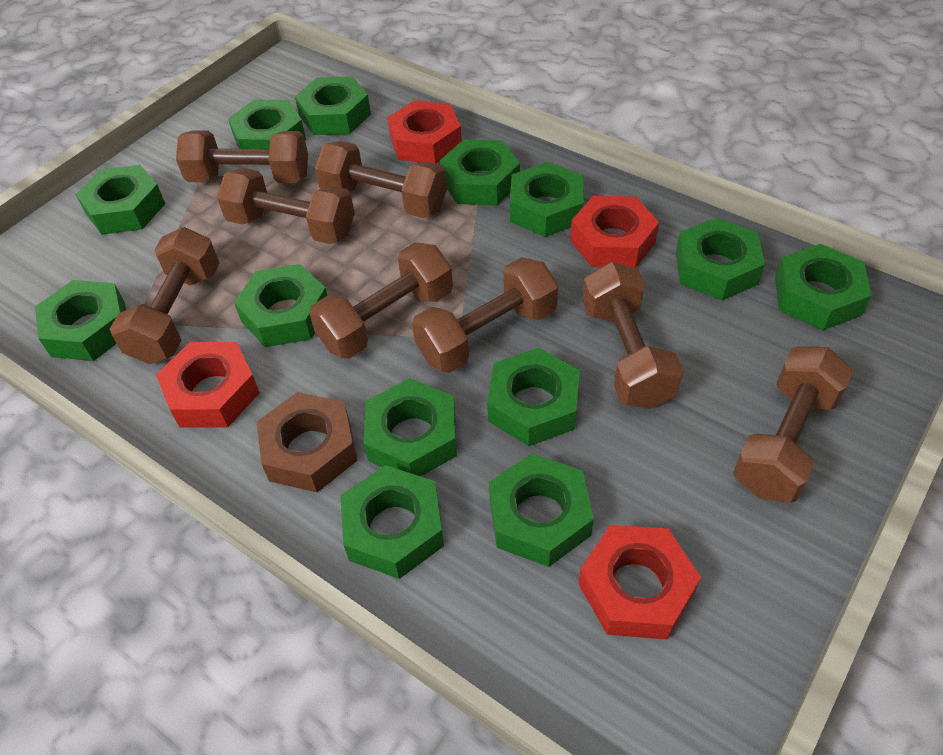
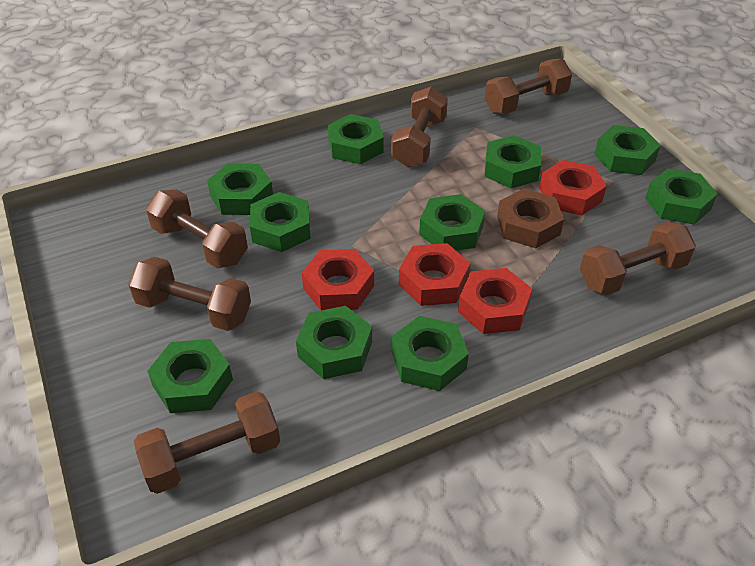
brown dumbbell: 8 -> 6
green nut: 13 -> 10

